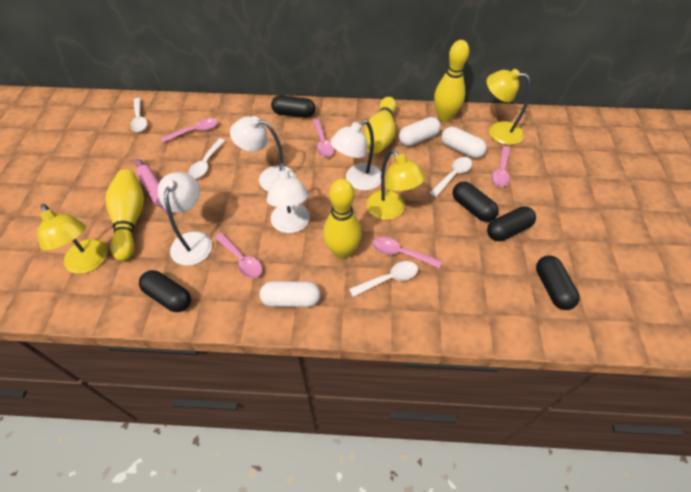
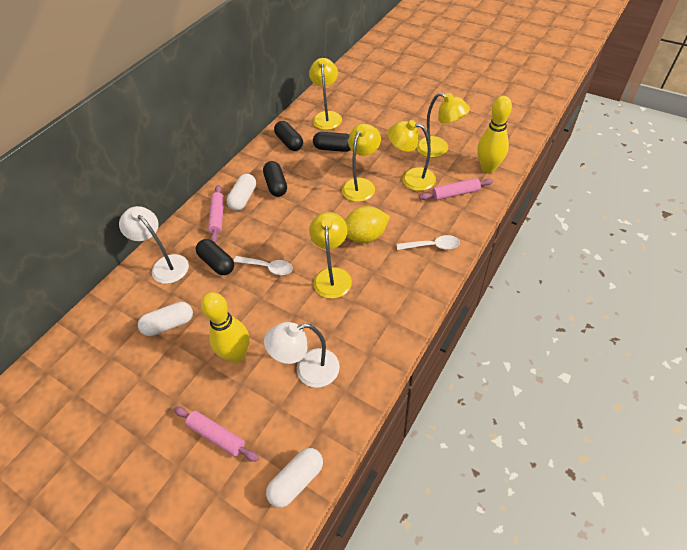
black capsule: 5 -> 4
pink rolling pin: 1 -> 3
pink spoon: 5 -> 0
white lamp: 4 -> 2
white spoon: 4 -> 2
yellow bowling pin: 4 -> 2
yellow lamp: 3 -> 5
yellow lemon: 0 -> 1

